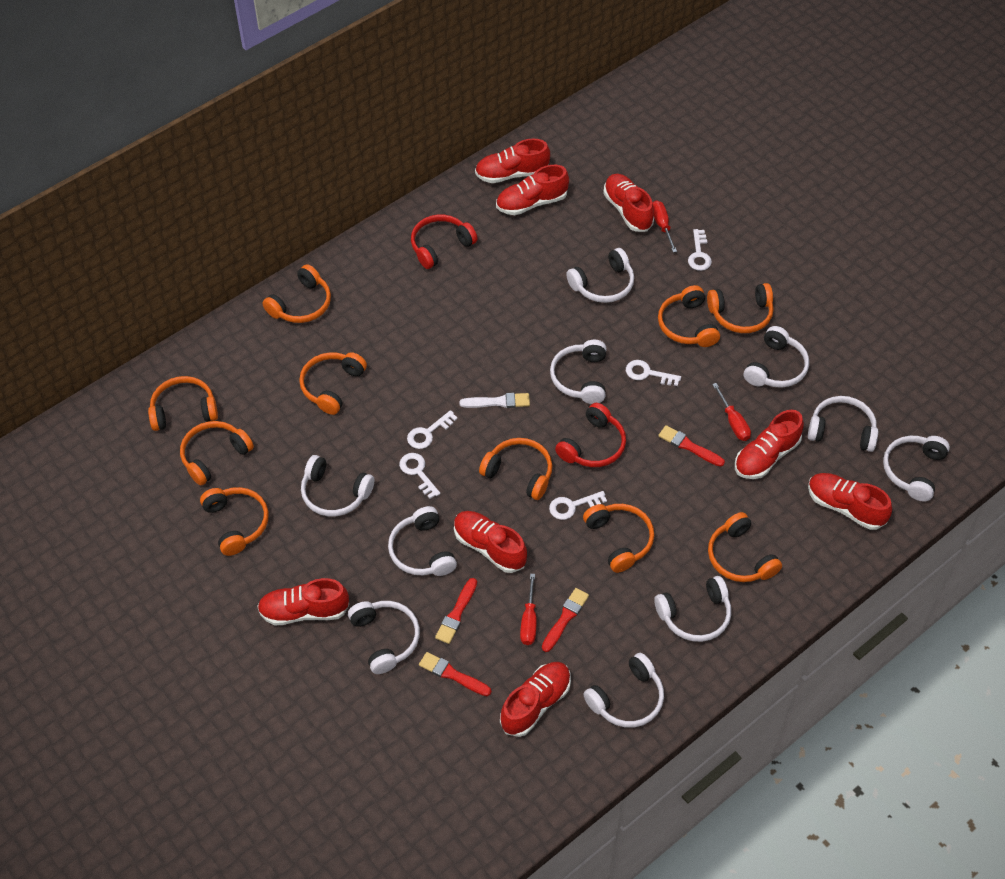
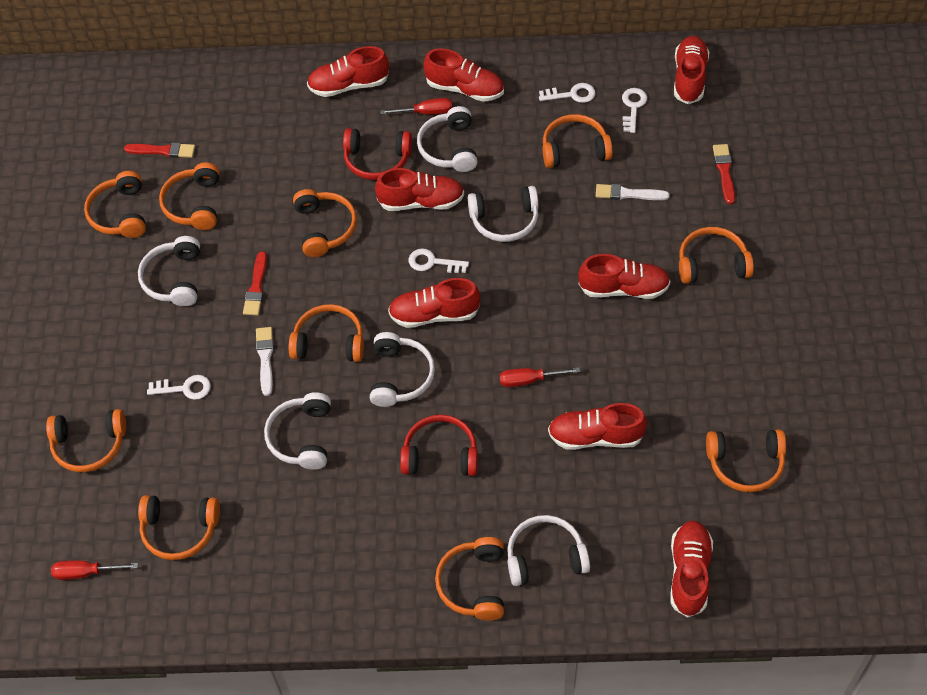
red brush: 4 -> 3
white brush: 1 -> 2
white headphones: 10 -> 6
white key: 5 -> 4

